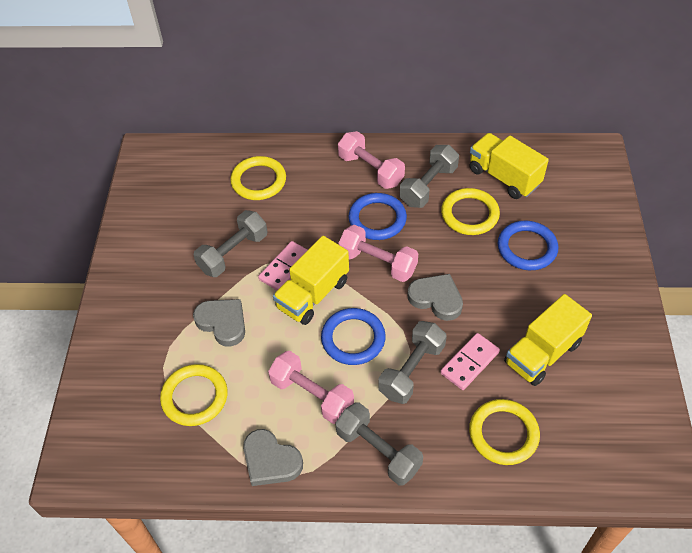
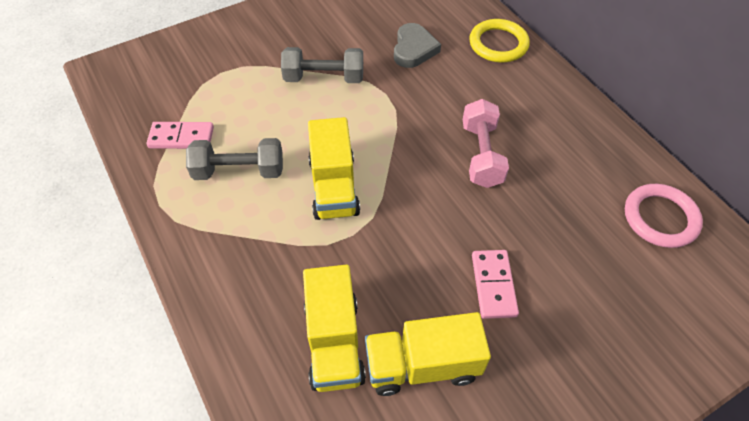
blue ring: 3 -> 0
grey dumbbell: 4 -> 2
grey heart: 3 -> 1
pink dumbbell: 3 -> 1
pink ring: 0 -> 1
yellow ring: 4 -> 1

